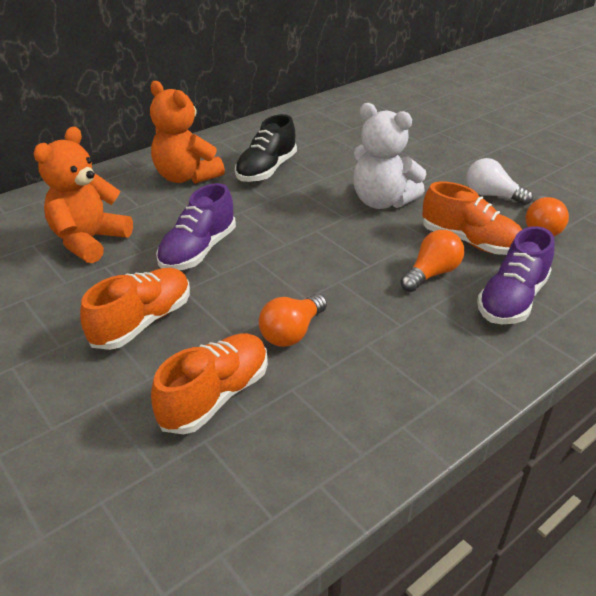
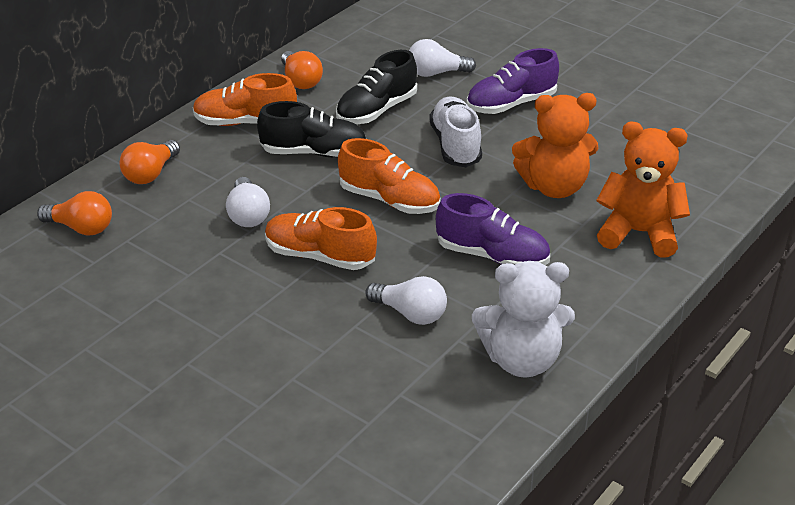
black shoe: 1 -> 2
white light bulb: 1 -> 3
white shoe: 0 -> 1

